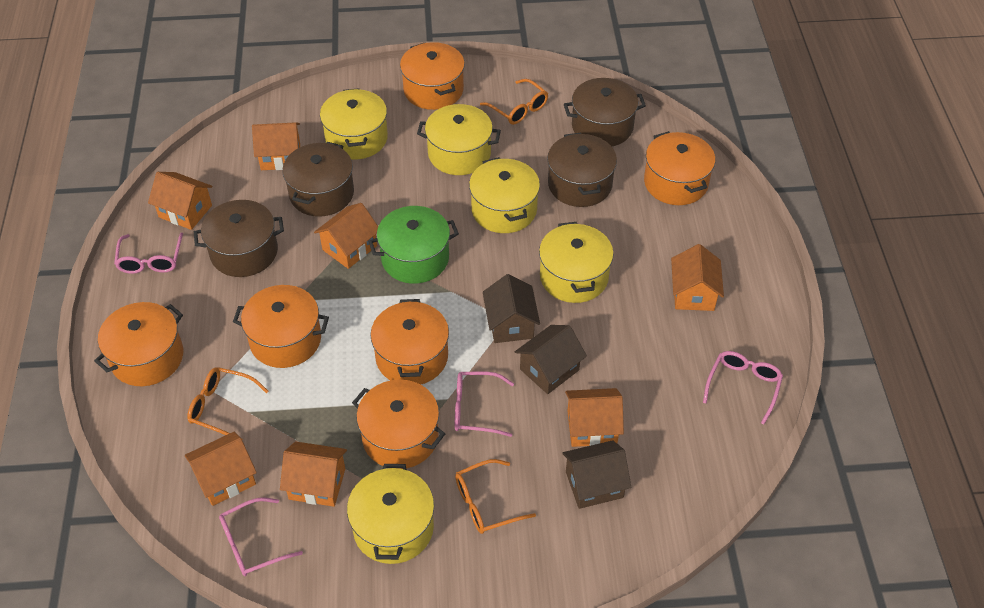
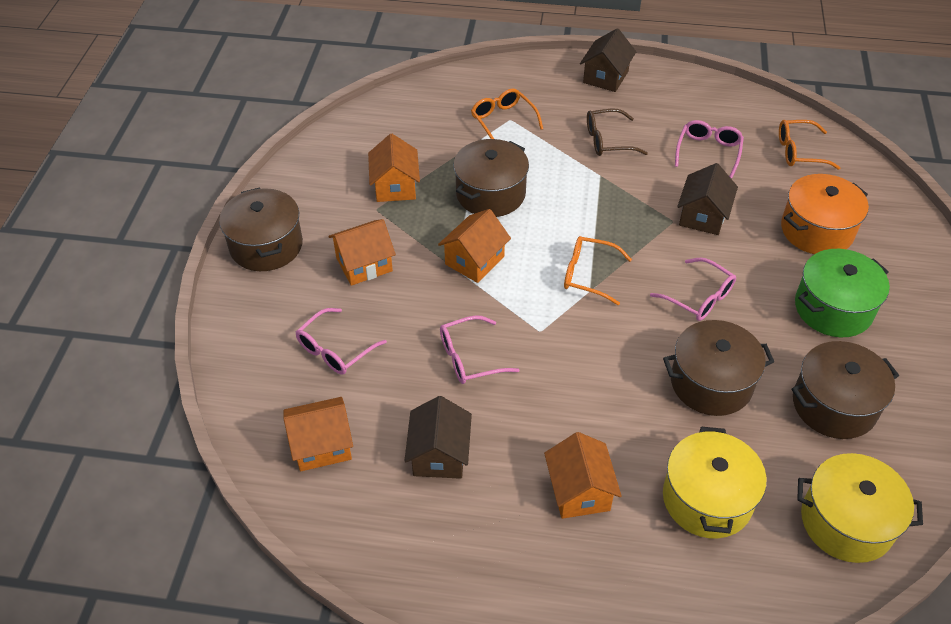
brown glasses: 0 -> 1
orange house: 7 -> 5
orange pot: 6 -> 1
yellow pot: 5 -> 2

